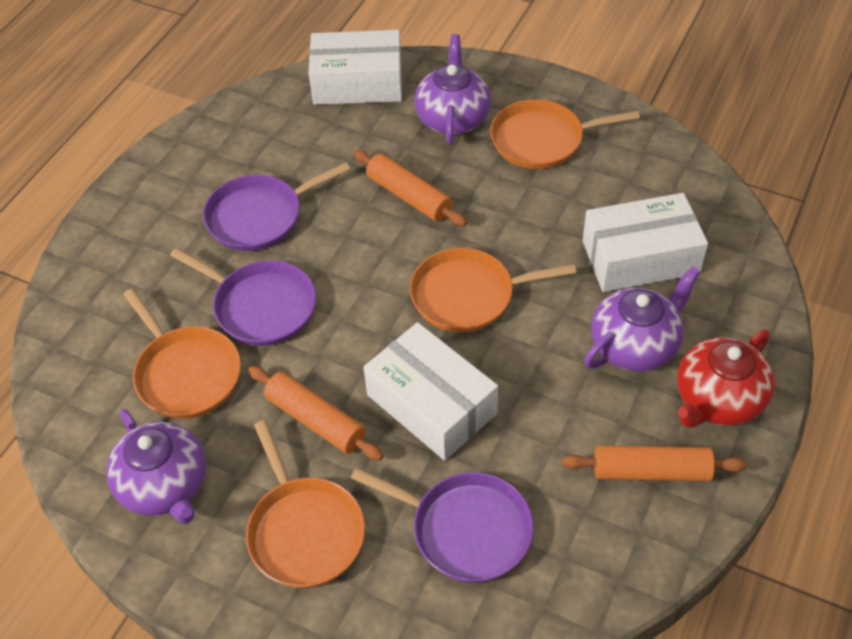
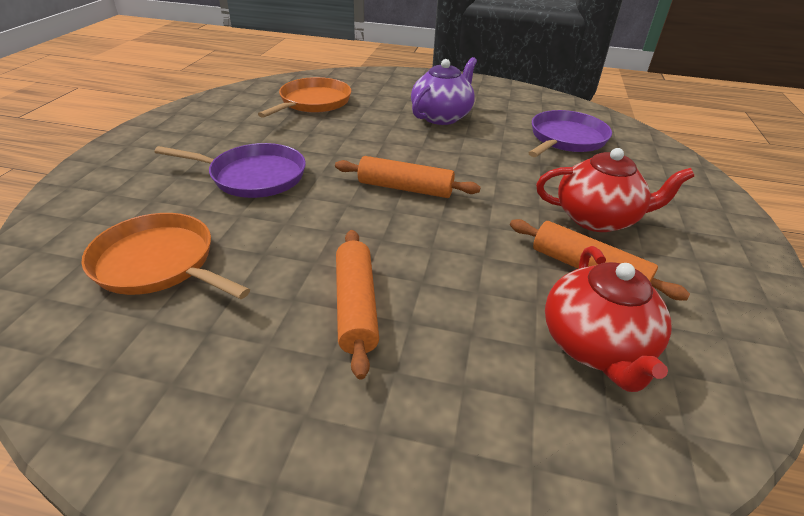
orange pan: 4 -> 2
purple pan: 3 -> 2
purple teapot: 3 -> 1
red teapot: 1 -> 2
white box: 3 -> 0

